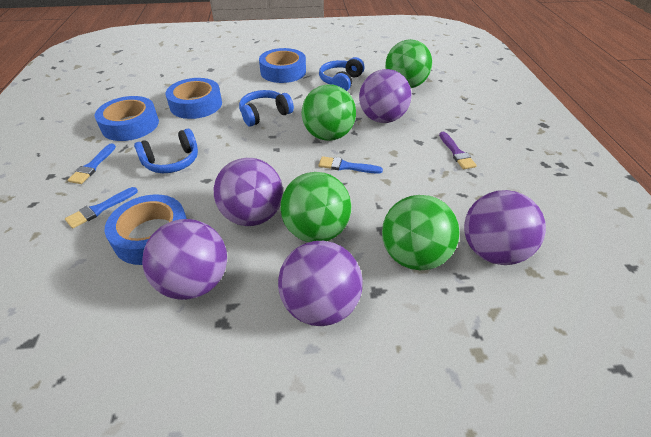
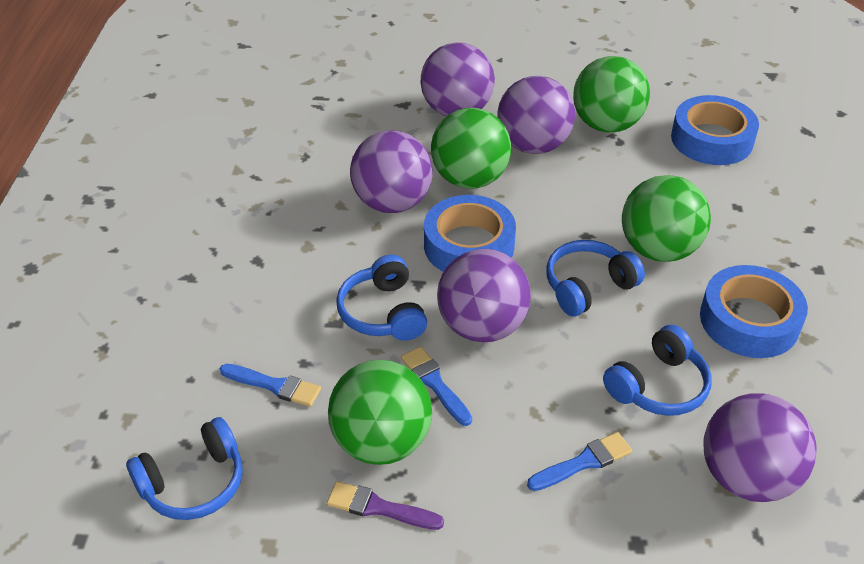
blue headphones: 3 -> 4
blue tape: 4 -> 3

